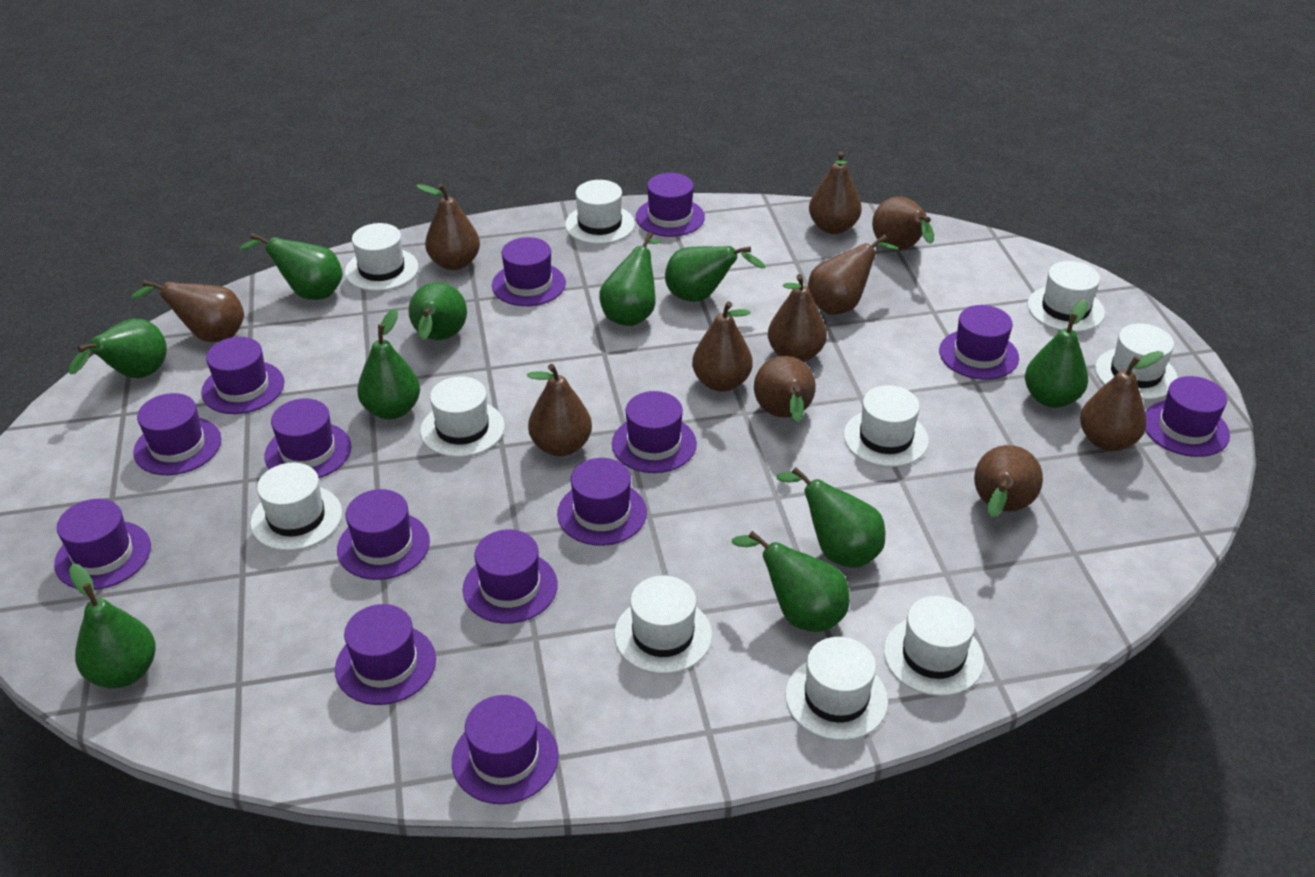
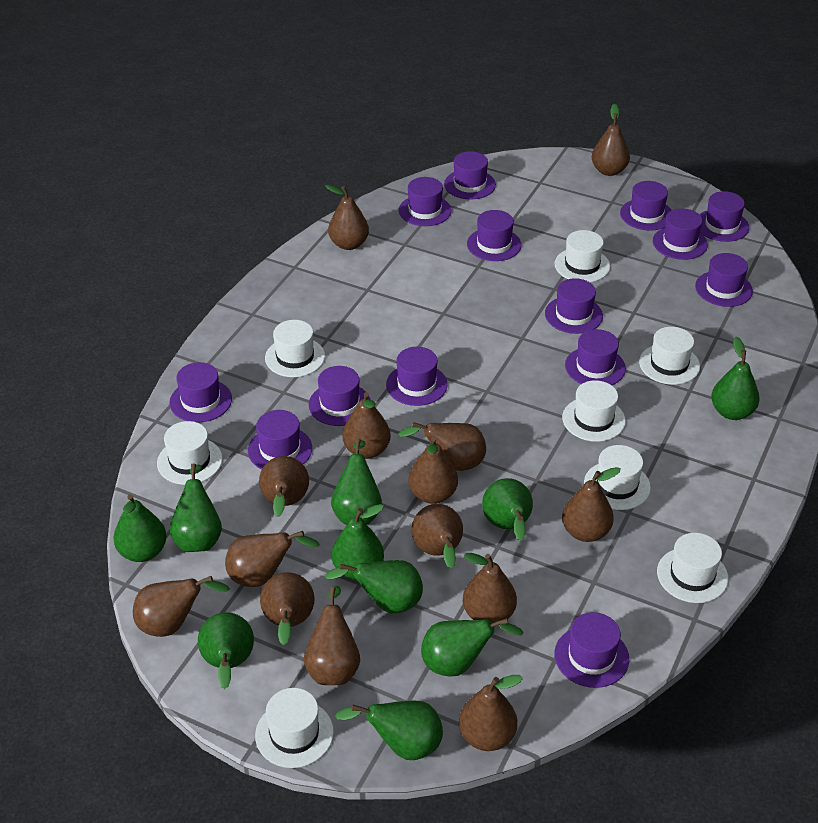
brown pear: 11 -> 14
white hat: 10 -> 8

